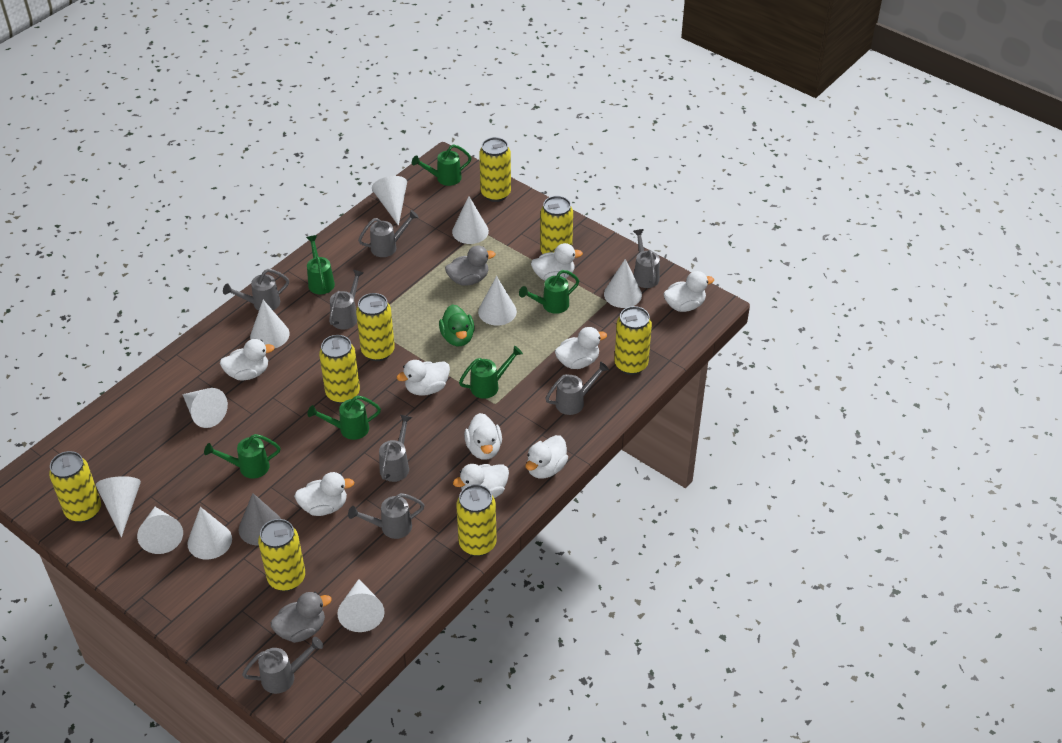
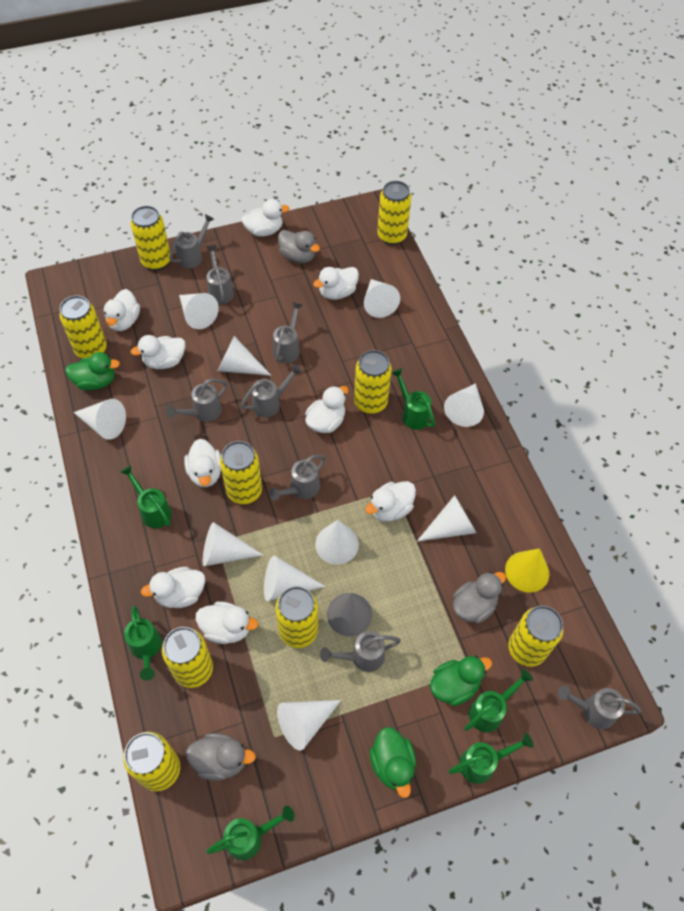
green duck: 1 -> 3
grey duck: 2 -> 3
yellow can: 8 -> 9
yellow cone: 0 -> 1

